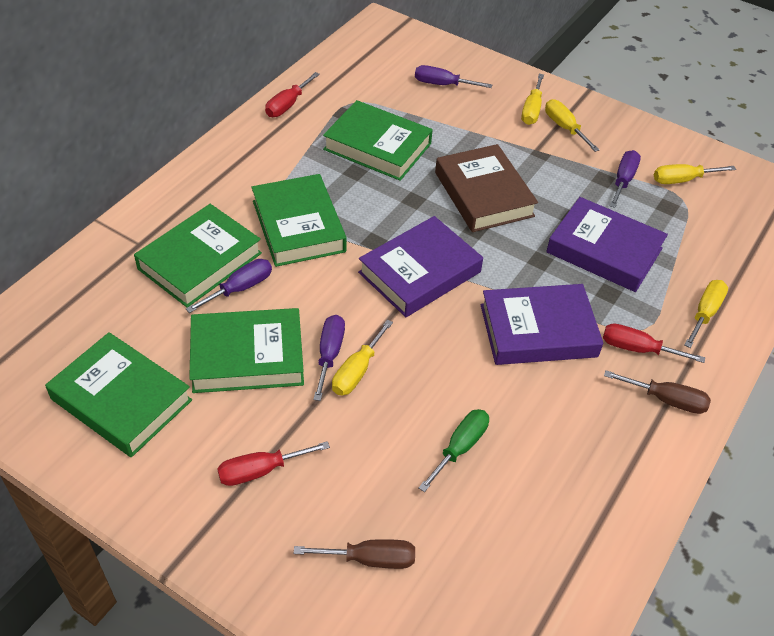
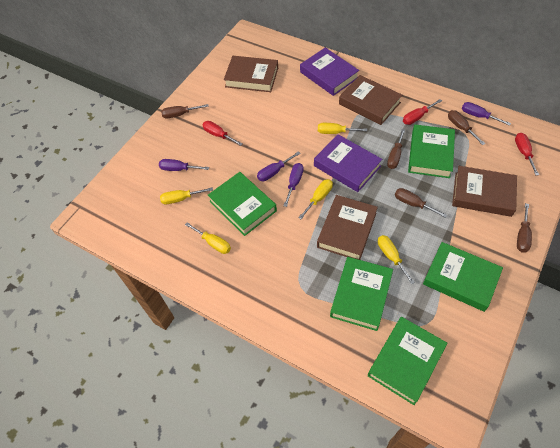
brown book: 1 -> 4
brown screwdriver: 2 -> 5
green screwdriver: 1 -> 0
purple book: 3 -> 2

